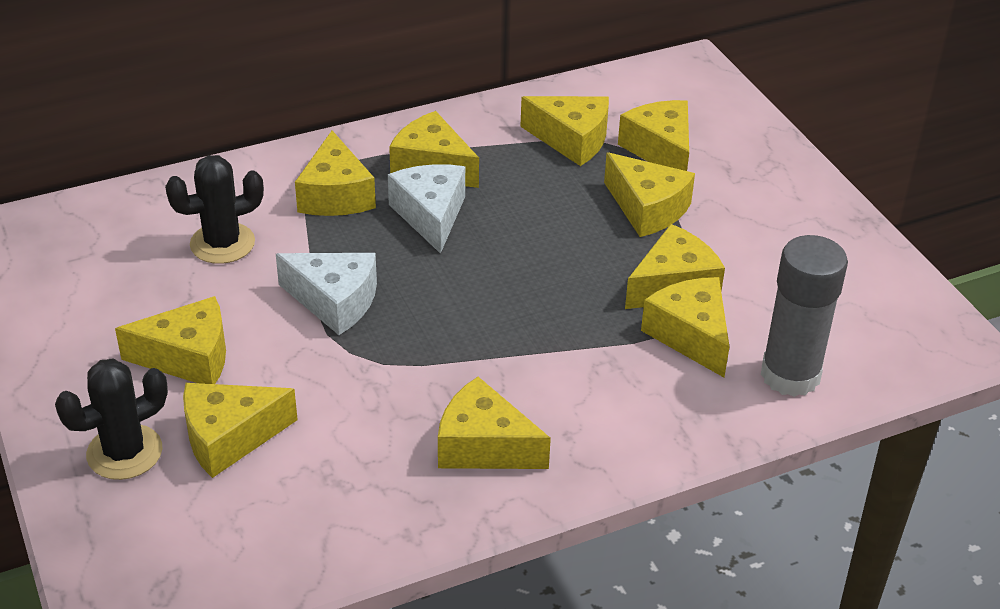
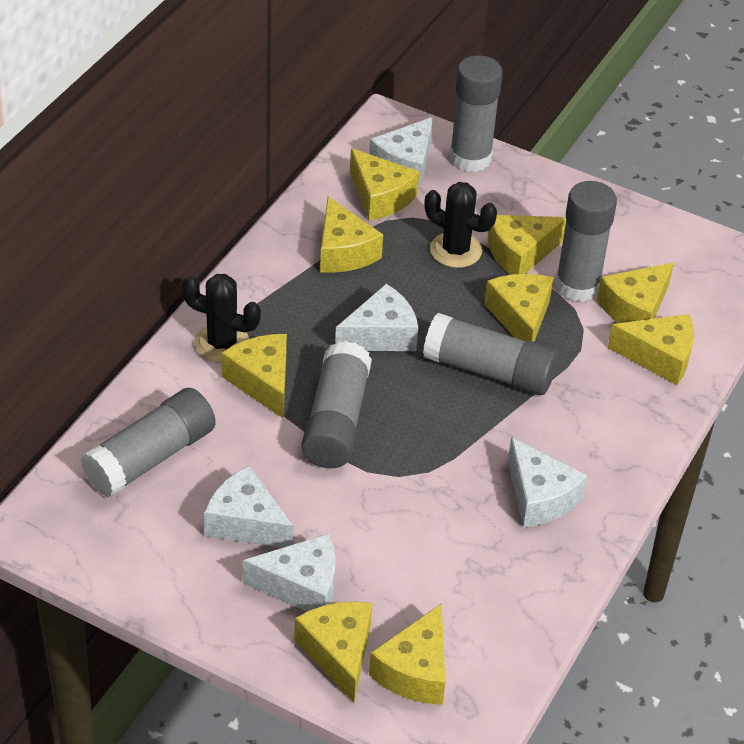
grey glue stick: 1 -> 5
white cheese: 2 -> 5
yellow cheese: 10 -> 9

